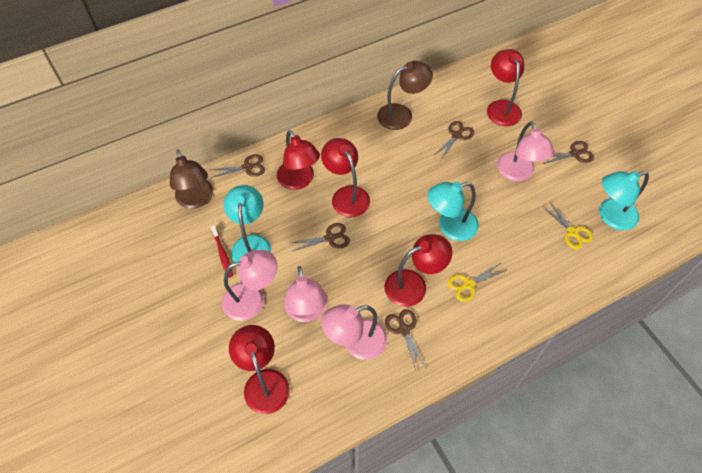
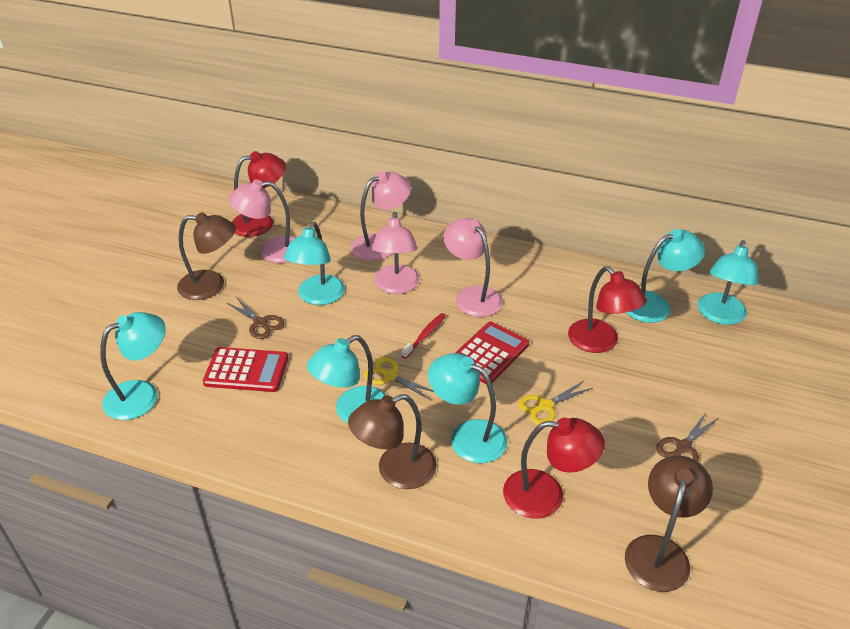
brown lamp: 2 -> 3
brown scissors: 5 -> 2
red calculator: 0 -> 2
red lamp: 5 -> 3
turquoise lamp: 3 -> 6

